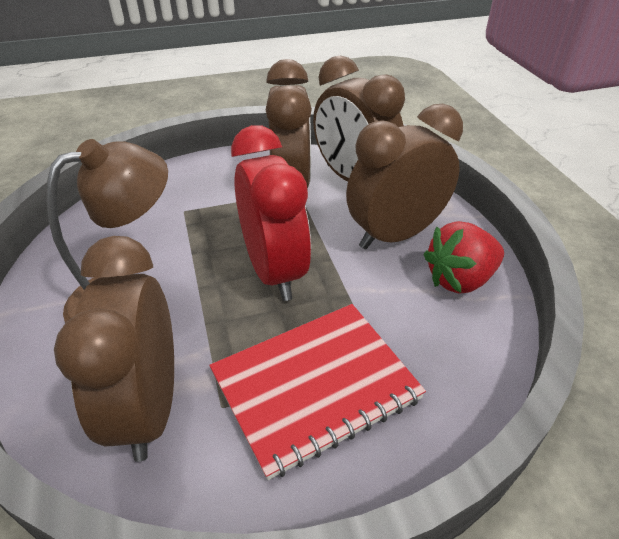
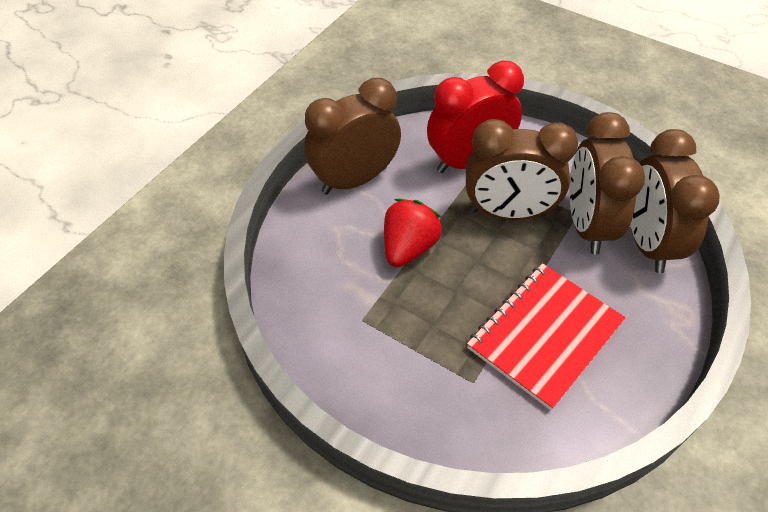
brown lamp: 1 -> 0

